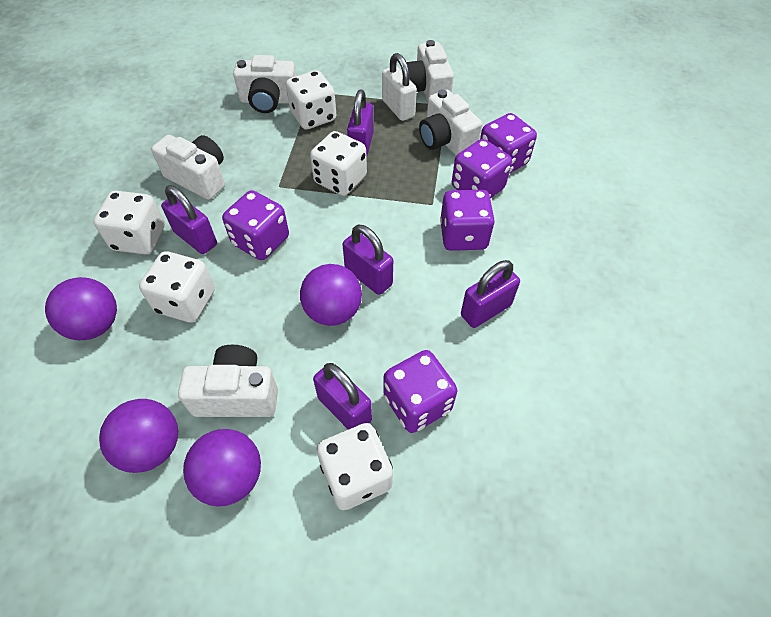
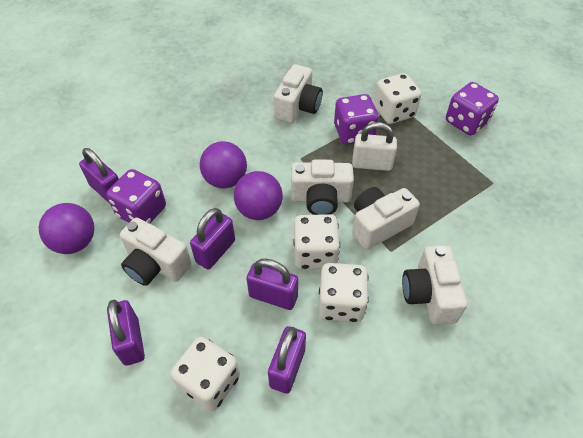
purple ball: 4 -> 3
purple dice: 5 -> 3
white dice: 5 -> 4

